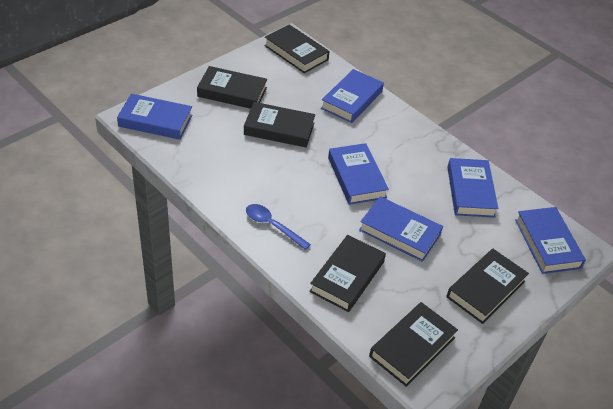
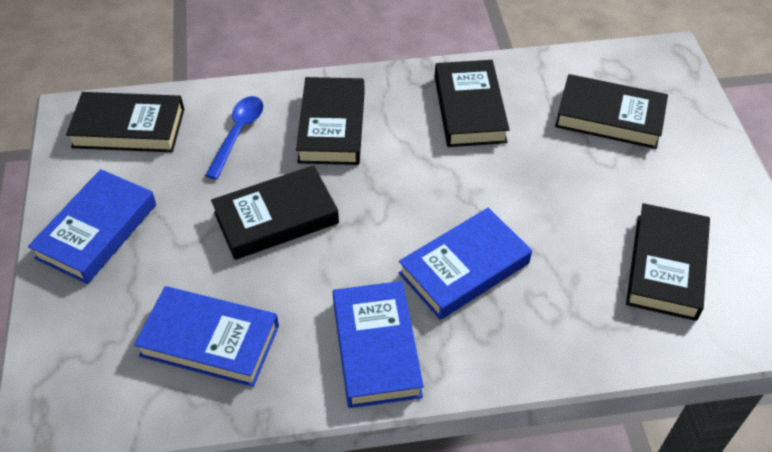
blue book: 6 -> 4

